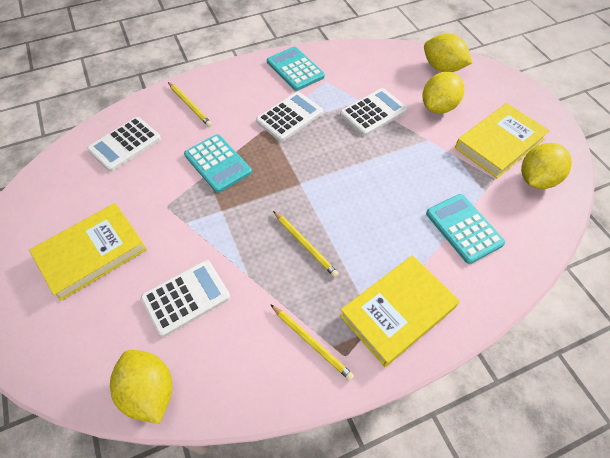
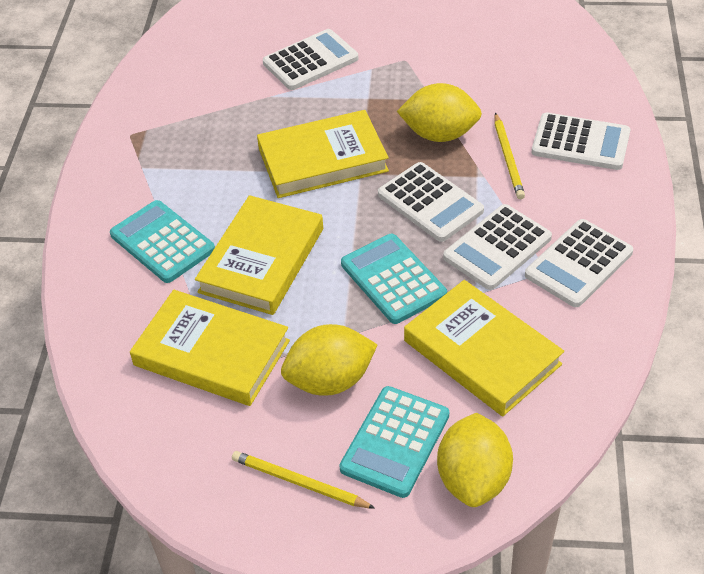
white calculator: 4 -> 5
yellow book: 3 -> 4
yellow lemon: 4 -> 3
yellow pencil: 3 -> 2

